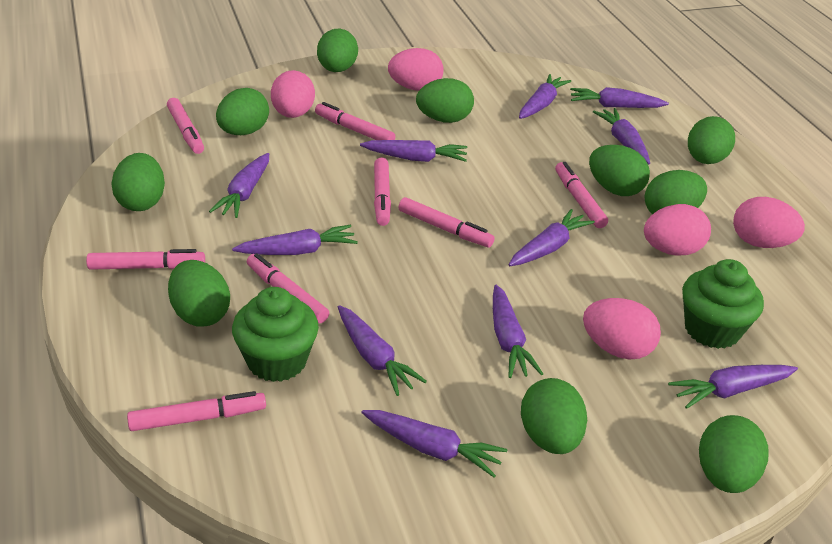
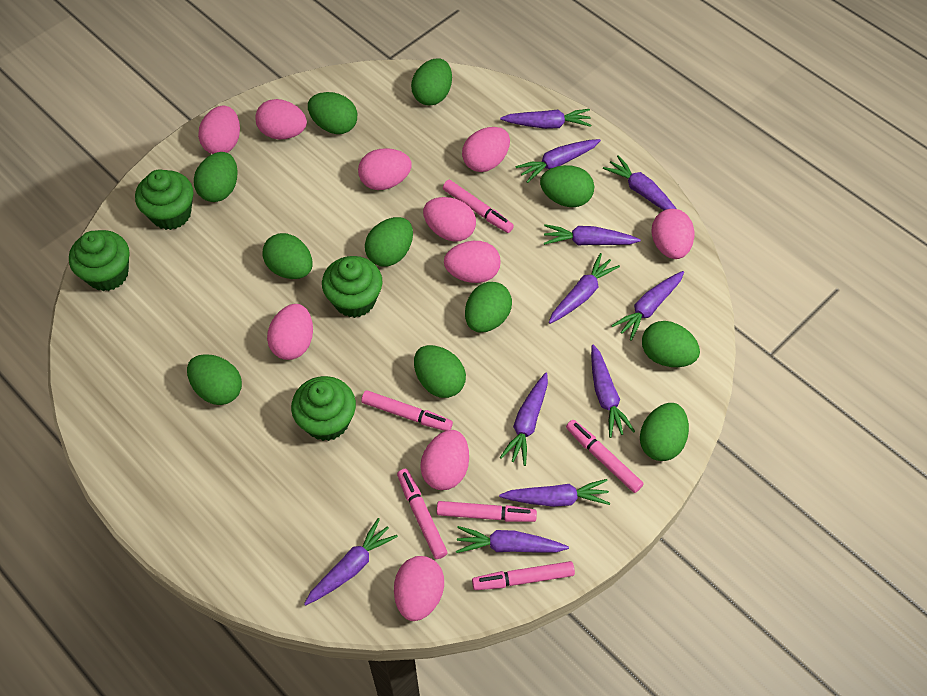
green cupcake: 2 -> 4
green egg: 10 -> 11
pink egg: 5 -> 10
pink marker: 8 -> 6

